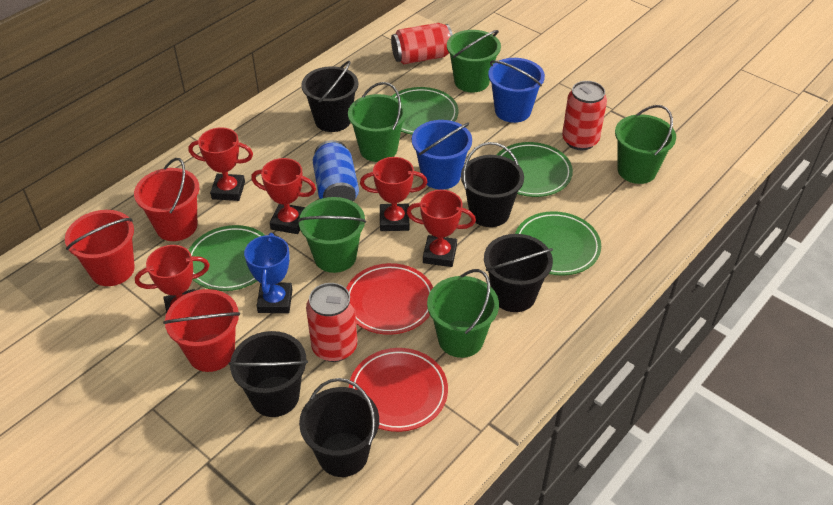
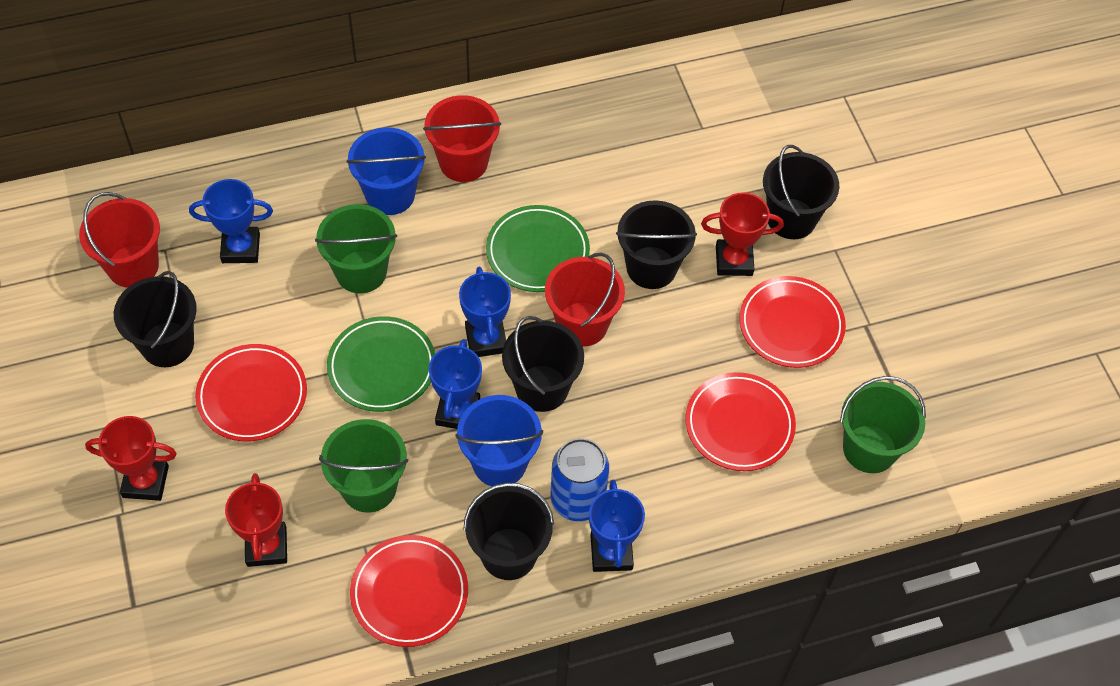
blue trophy: 1 -> 4
green bucket: 5 -> 3
green plate: 4 -> 2
red can: 3 -> 0
red plate: 2 -> 4
red trophy: 5 -> 3

